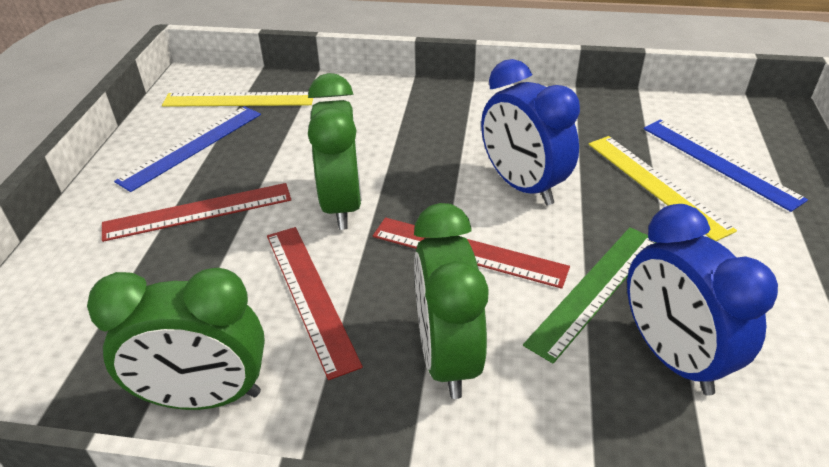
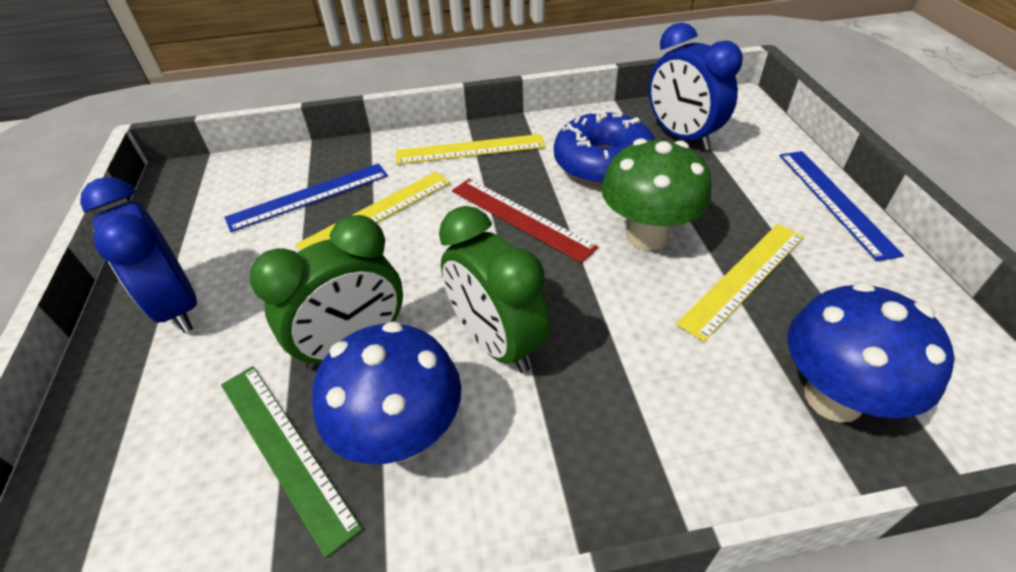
blue donut: 0 -> 1
blue mushroom: 0 -> 2
green clock: 3 -> 2
green mushroom: 0 -> 1
red ruler: 3 -> 1
yellow ruler: 2 -> 3

